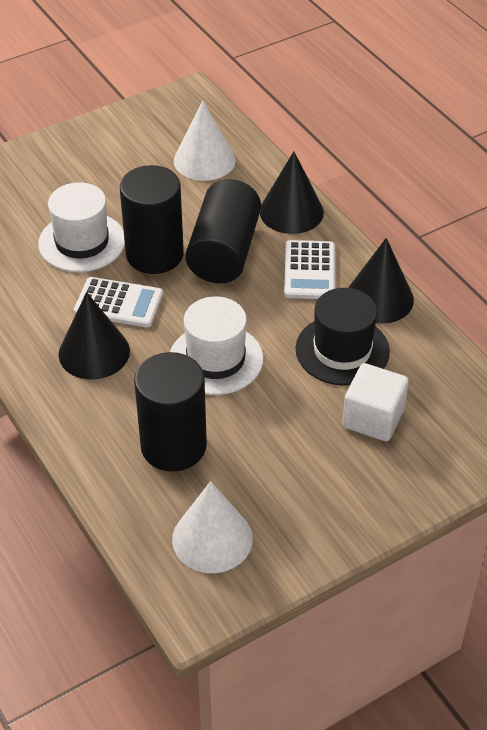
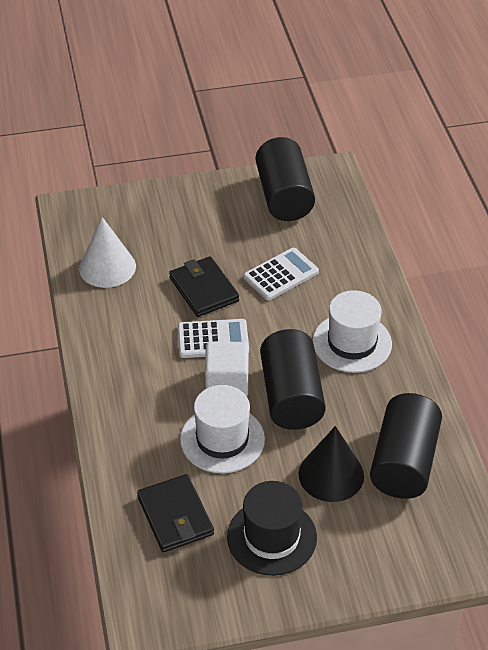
black cone: 3 -> 1
black wallet: 0 -> 2
white cone: 2 -> 1

